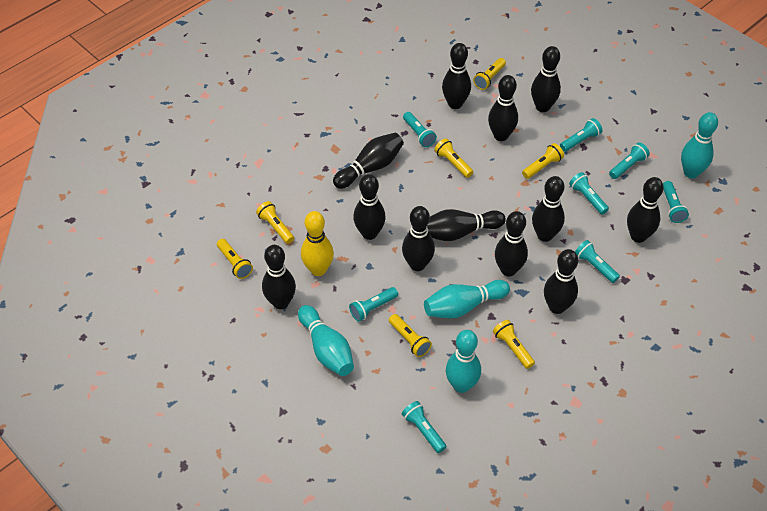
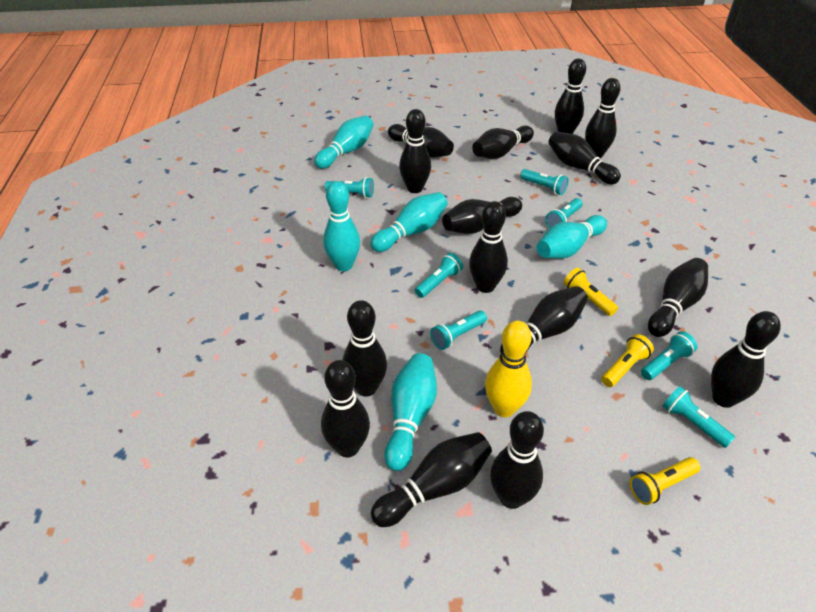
black bowling pin: 12 -> 15
turquoise bowling pin: 4 -> 5
turquoise flashlight: 8 -> 7
yellow flashlight: 7 -> 3

